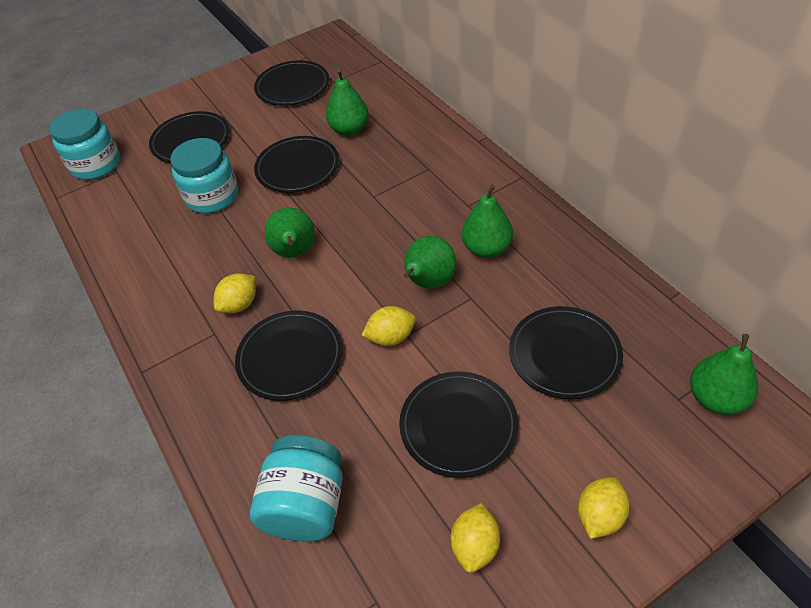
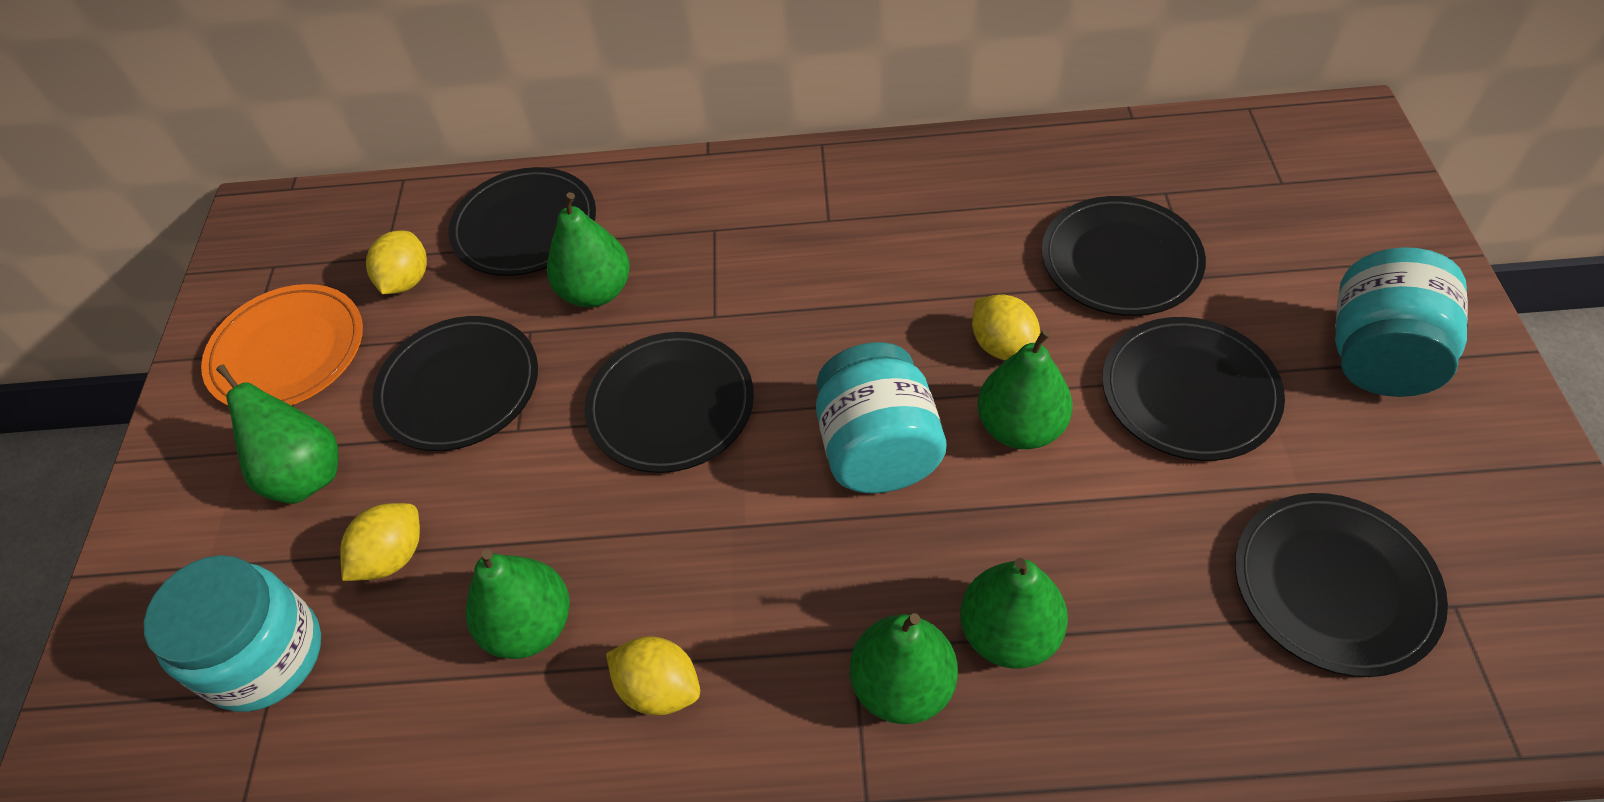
green pear: 5 -> 6
orange plate: 0 -> 1

